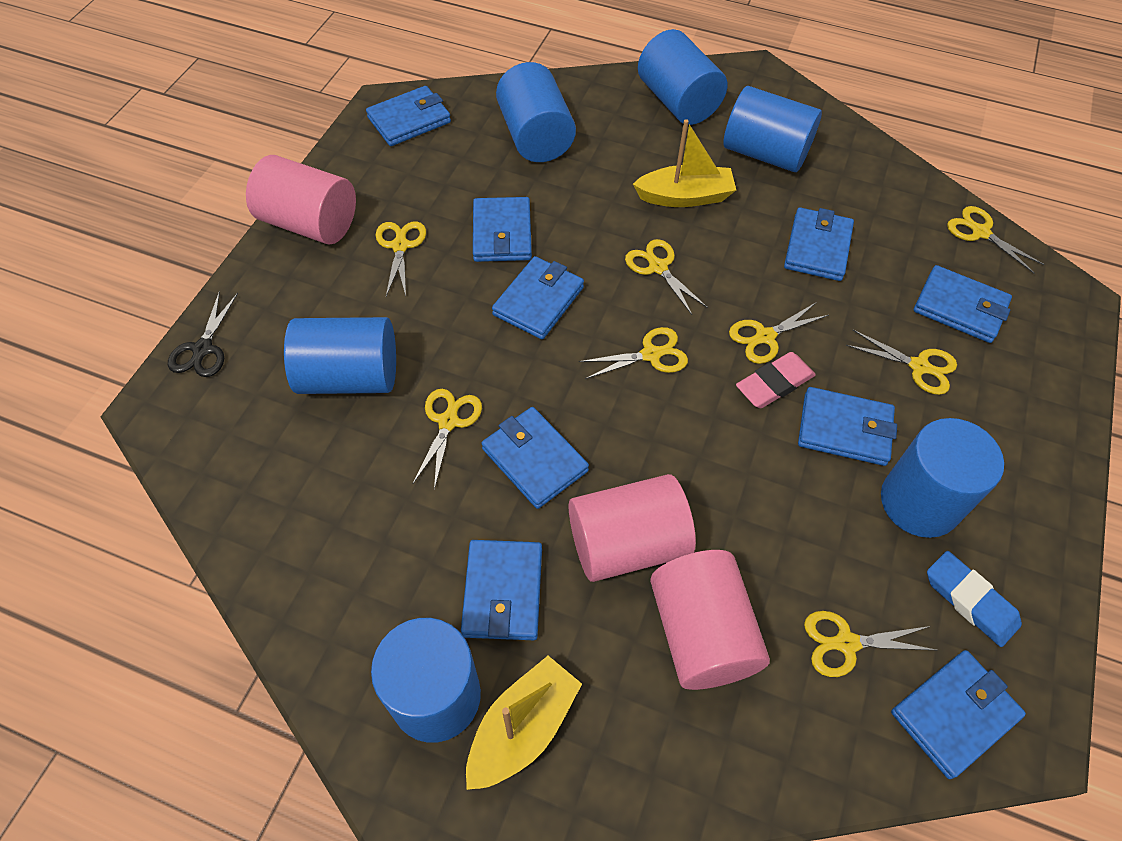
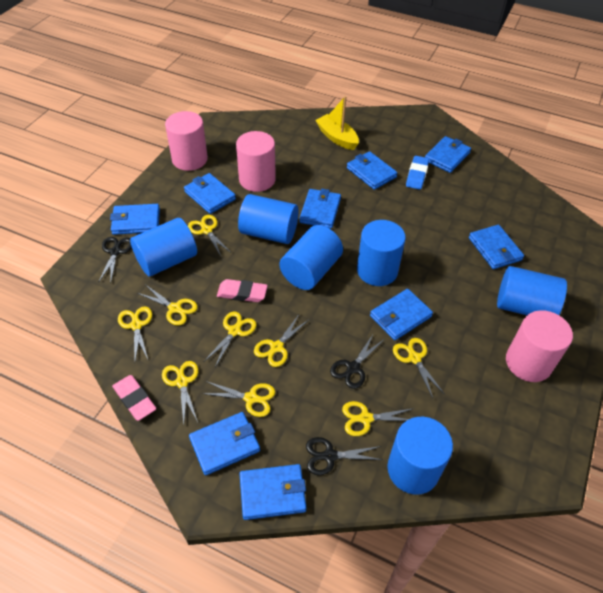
black scissors: 1 -> 3
pink eraser: 1 -> 2
yellow boat: 2 -> 1
yellow scissors: 8 -> 9

